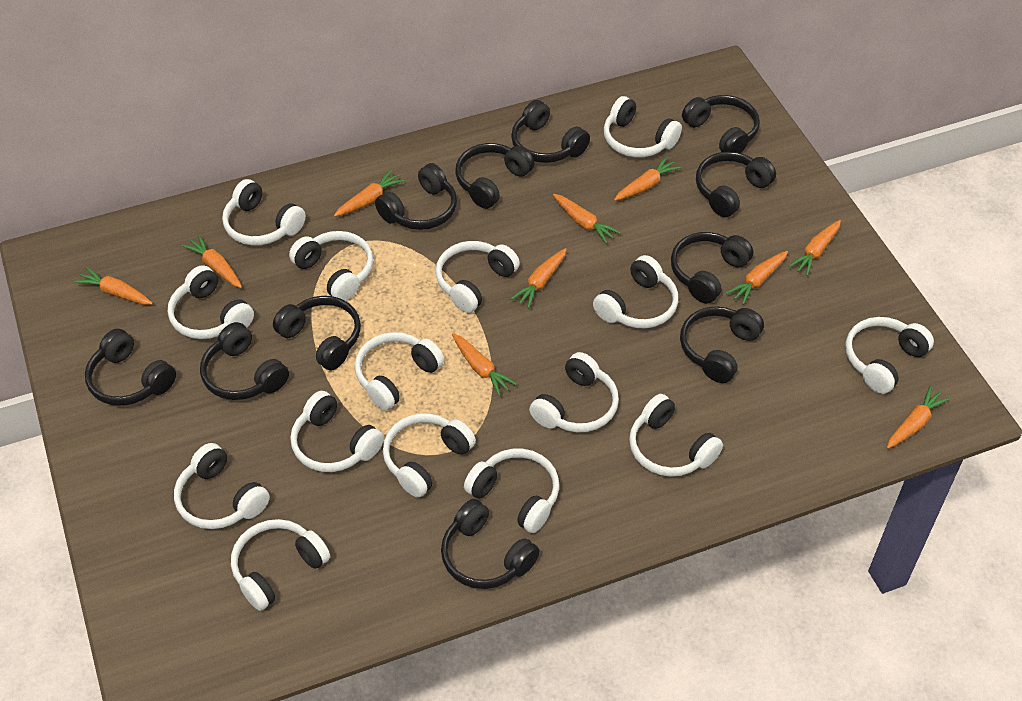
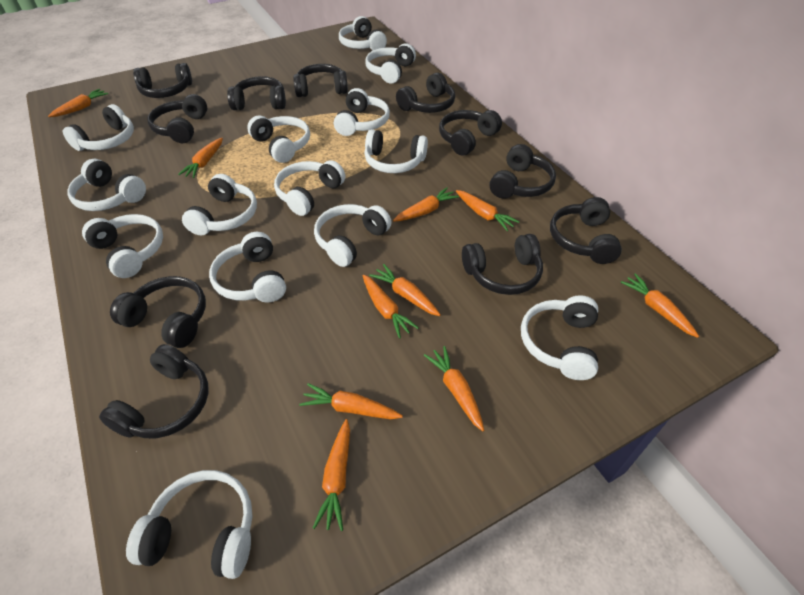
white headphones: 15 -> 14

